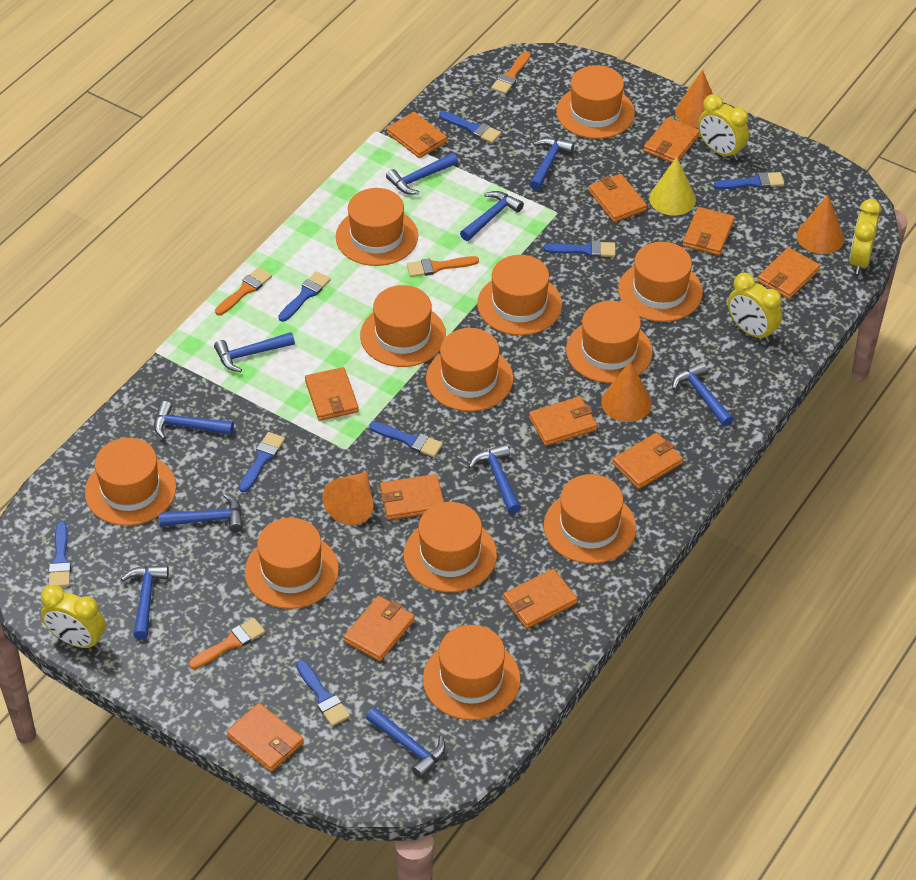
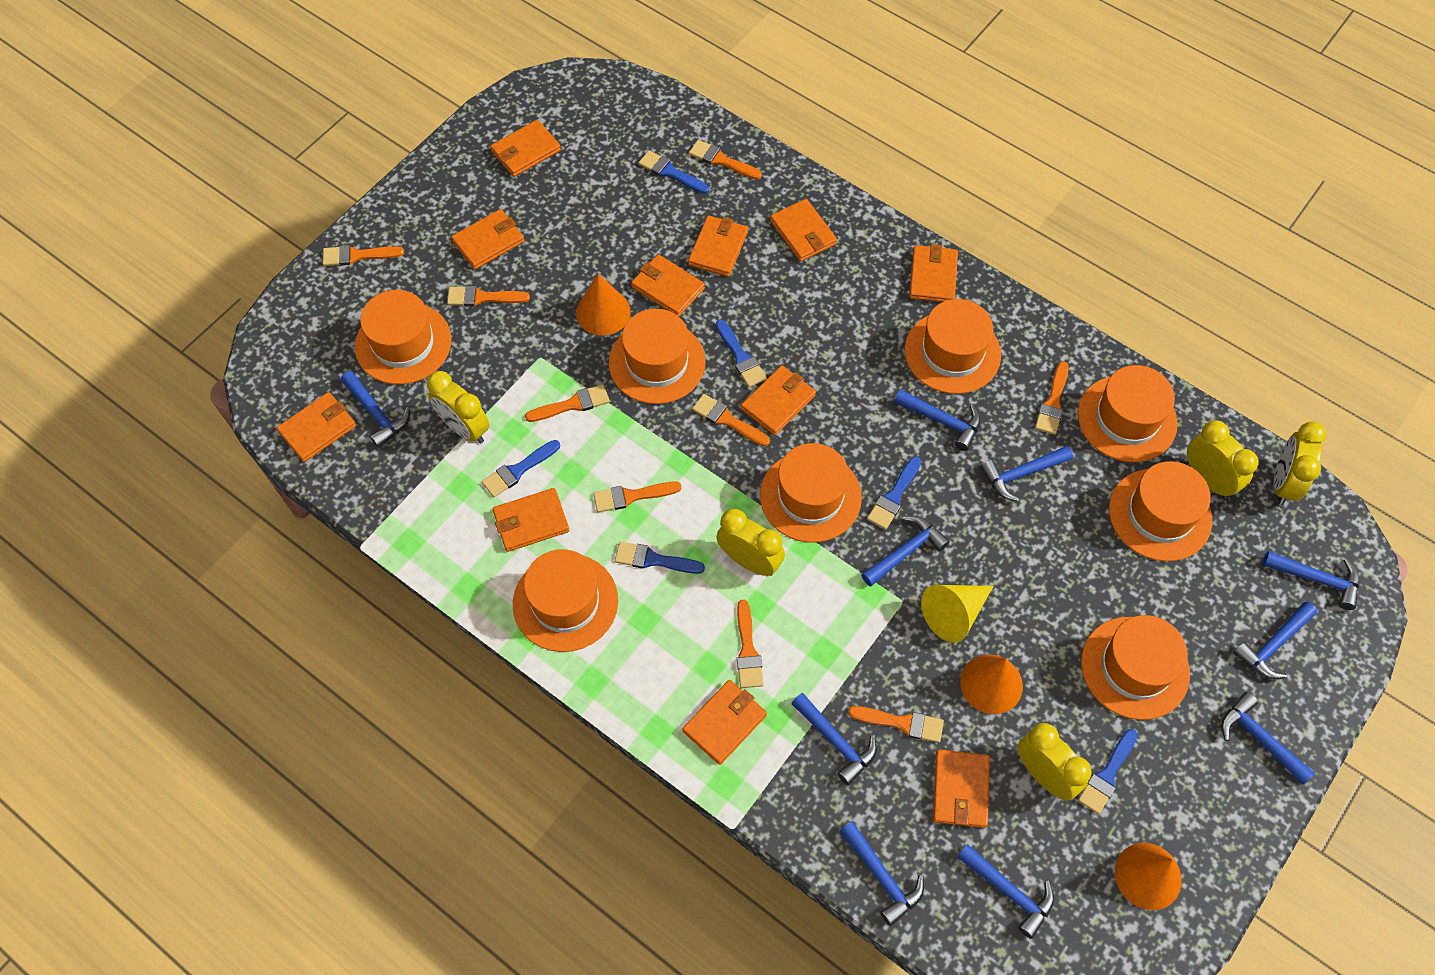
blue brush: 8 -> 6
orange brush: 4 -> 9
orange cone: 4 -> 3
orange hat: 12 -> 8
orange wallet: 12 -> 11
yellow clock: 4 -> 5

